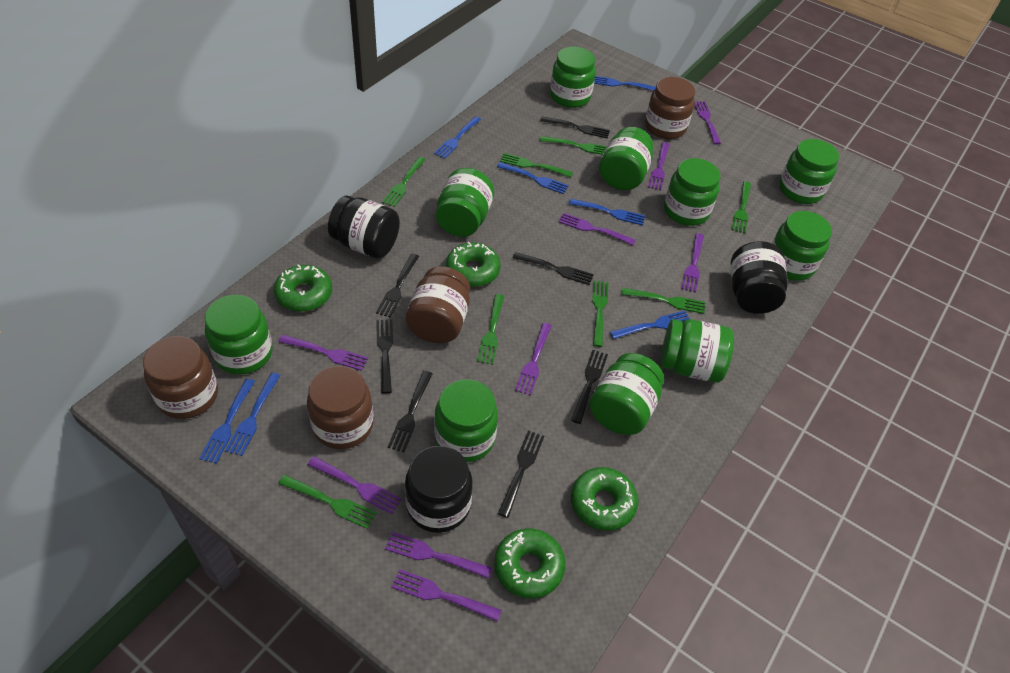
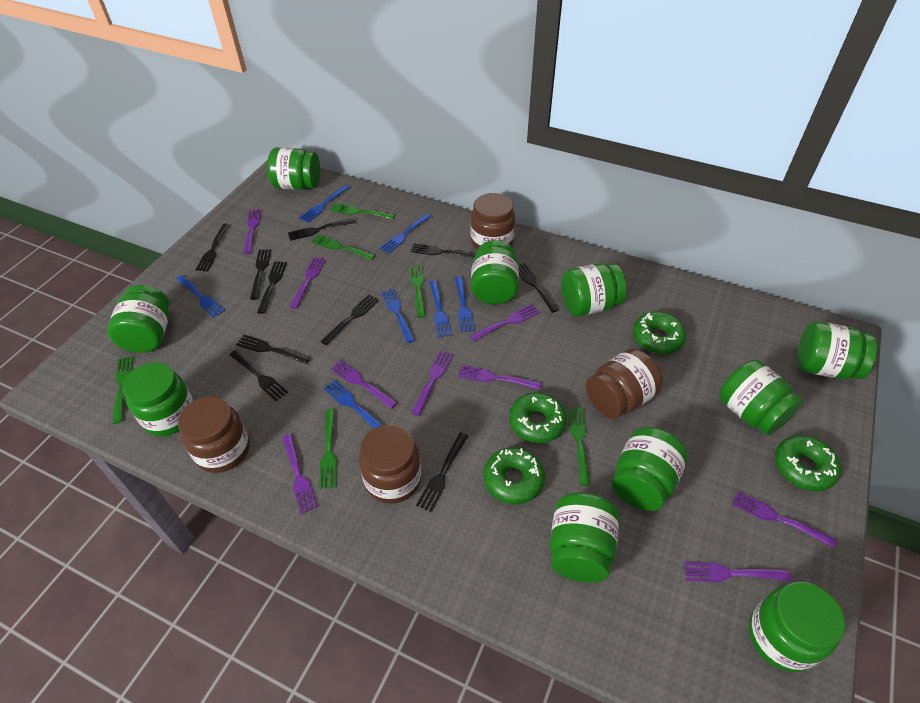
black fork: 7 -> 10
black jar: 3 -> 0
green fork: 8 -> 6

